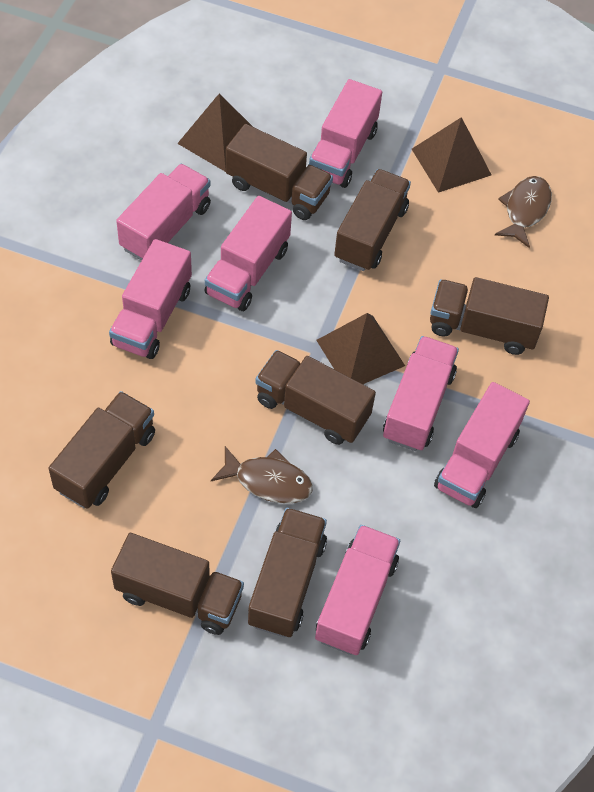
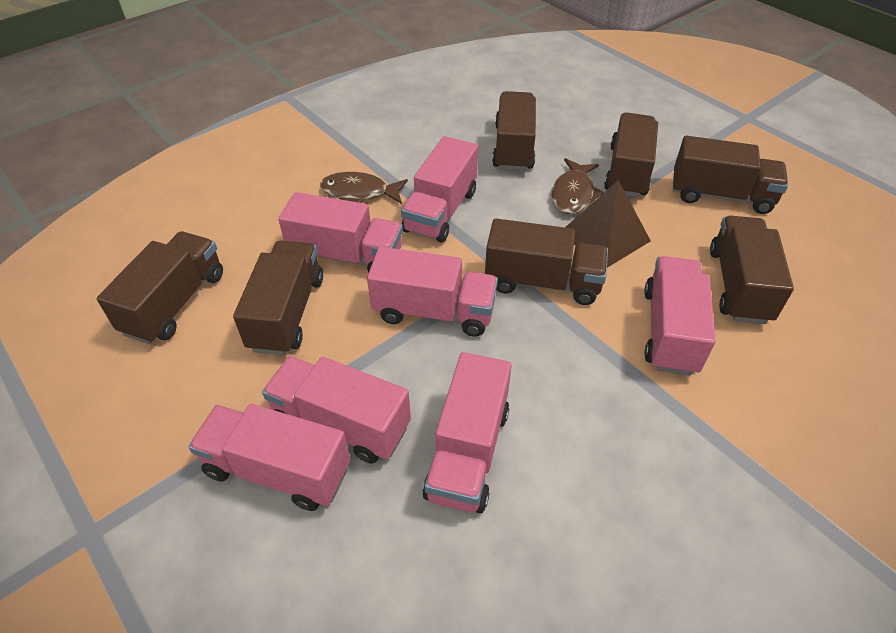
brown pyramid: 3 -> 1

